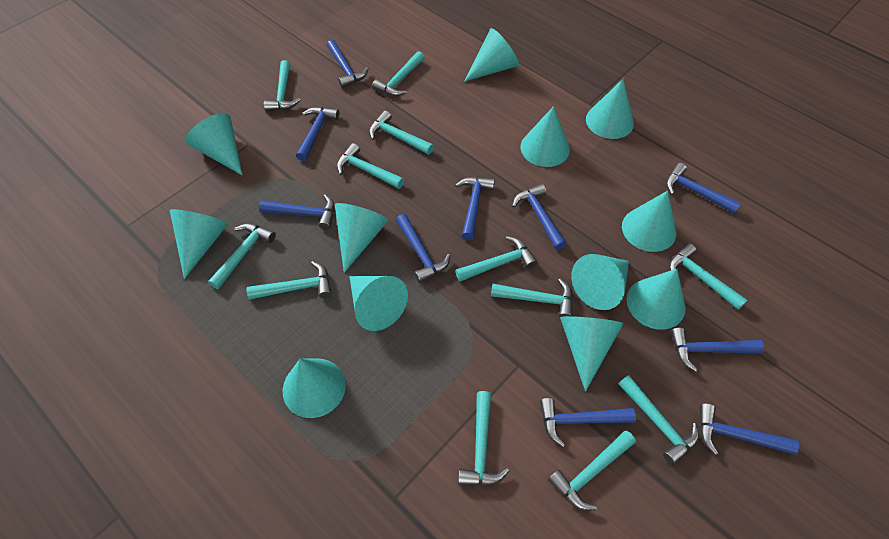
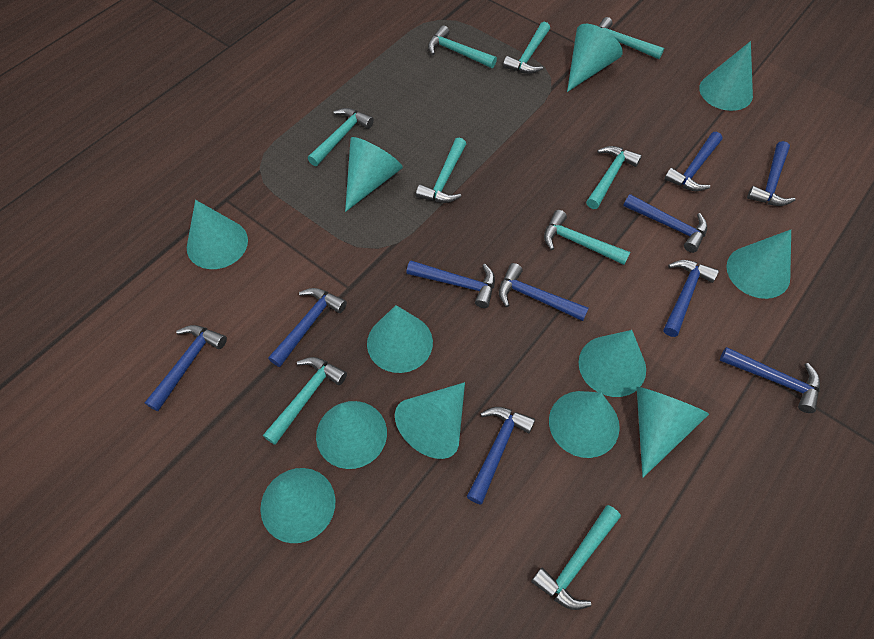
turquoise hammer: 12 -> 9

